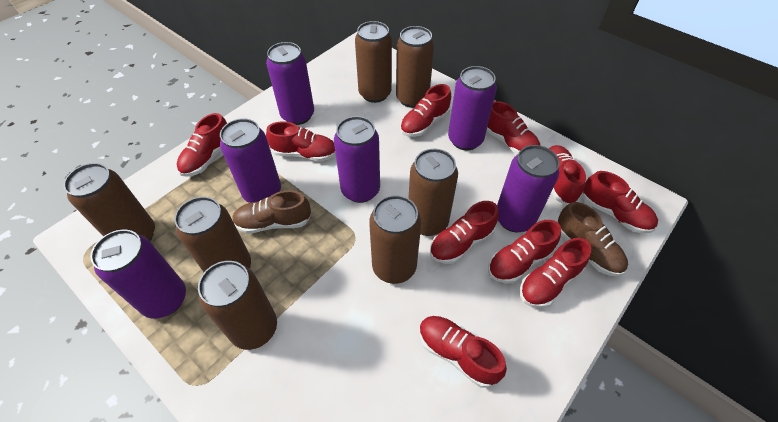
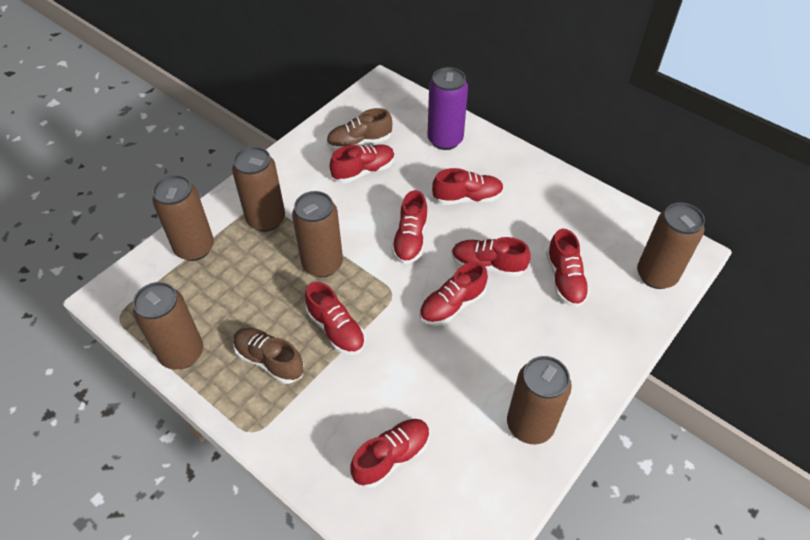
brown can: 7 -> 6
purple can: 6 -> 1
red shoe: 10 -> 8

